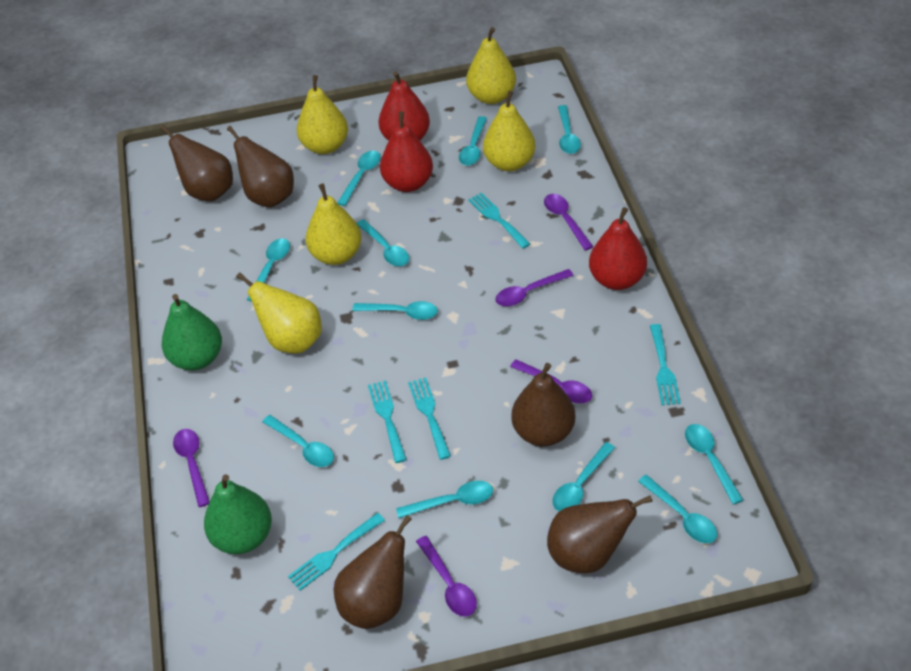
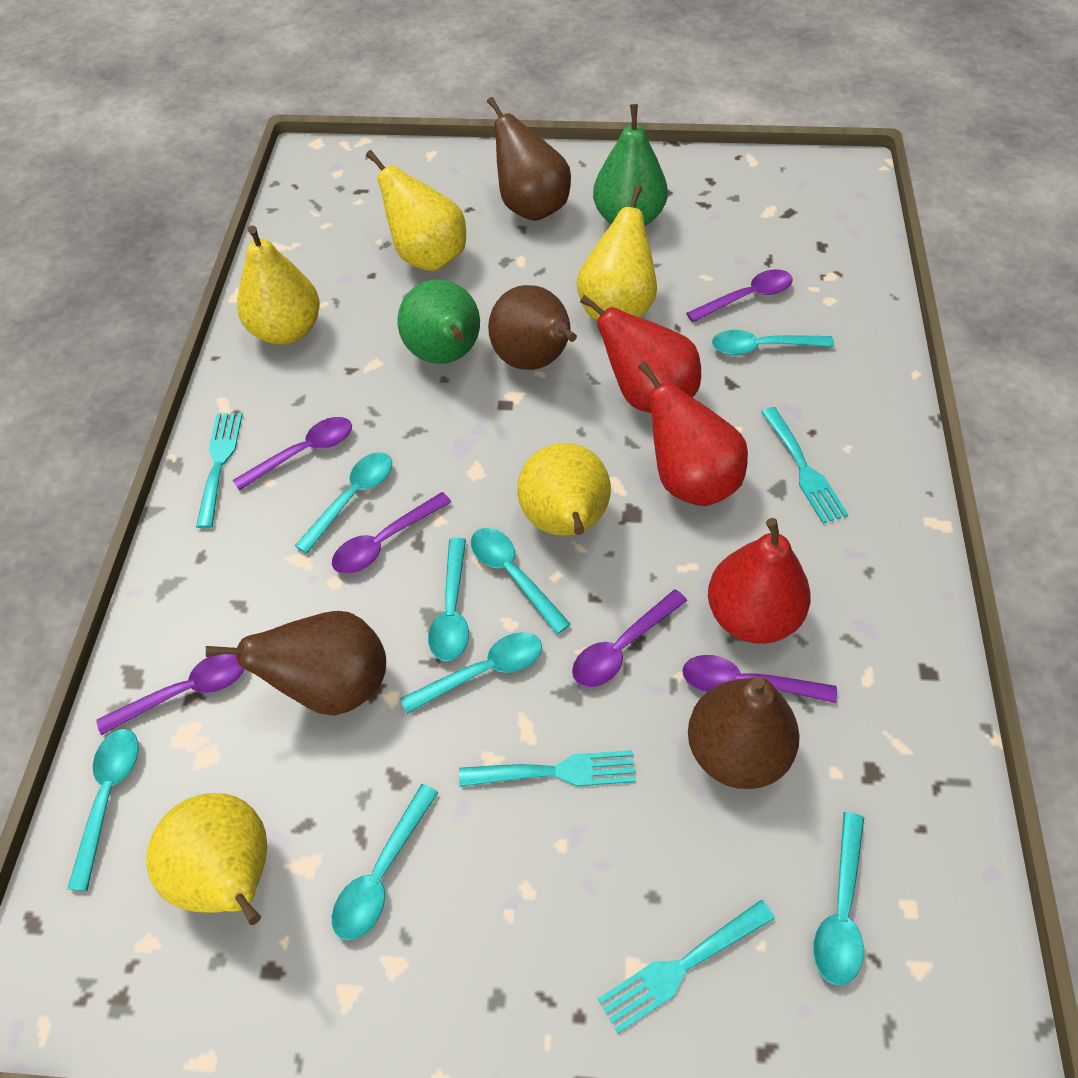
brown pear: 5 -> 4
purple spoon: 5 -> 6
turquoise fork: 5 -> 4
turquoise spoon: 11 -> 8

